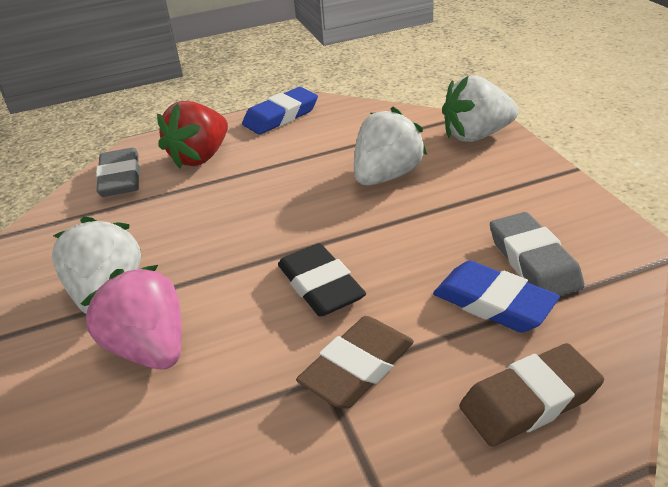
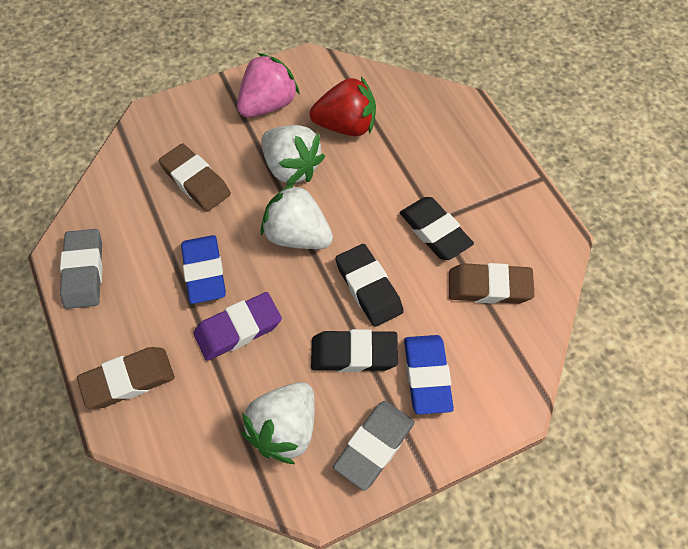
black eraser: 1 -> 3
brown eraser: 2 -> 3
purple eraser: 0 -> 1

